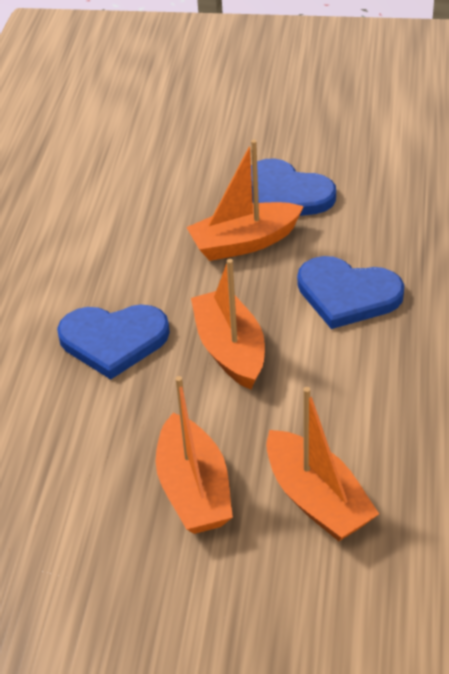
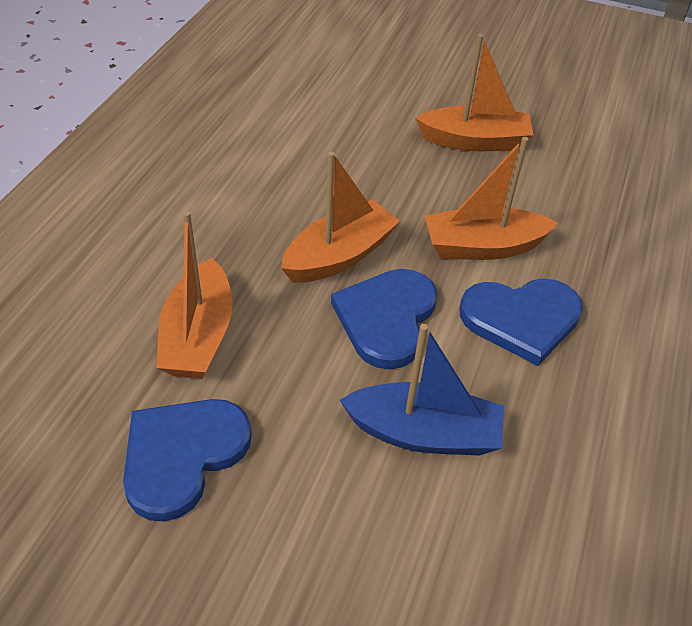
blue boat: 0 -> 1

